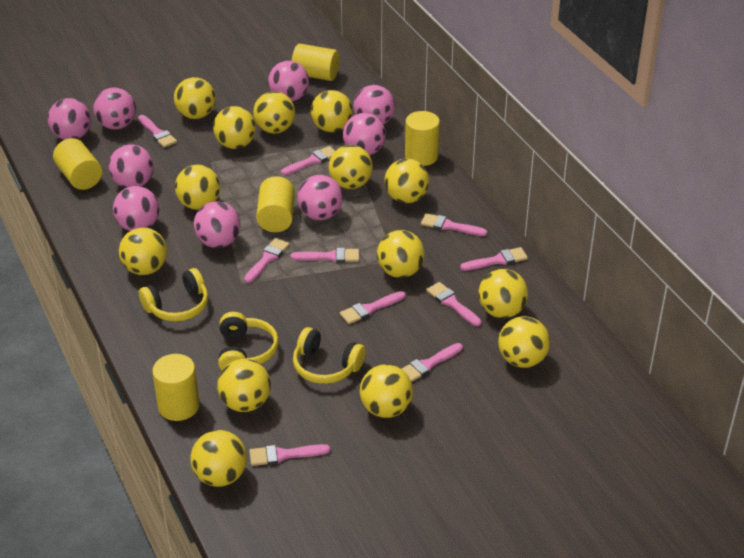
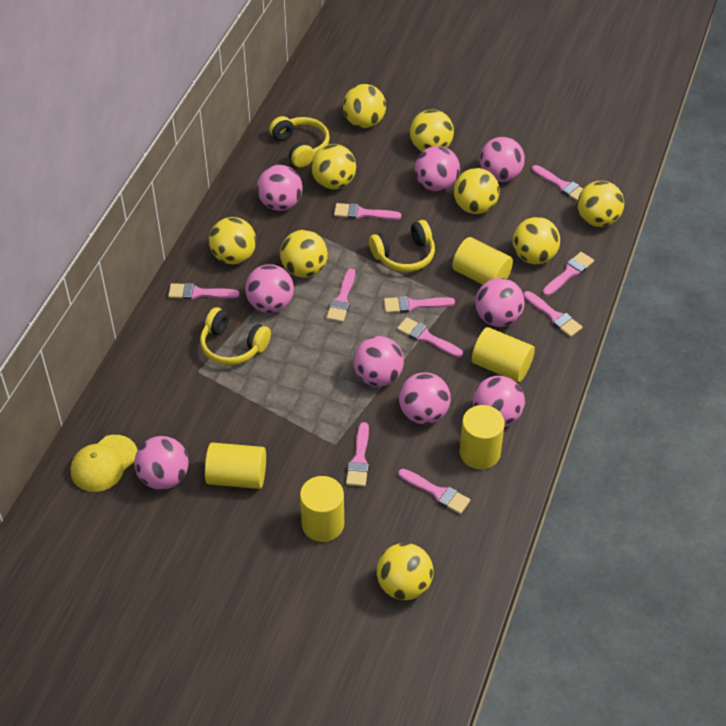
yellow ball: 14 -> 9
yellow cap: 0 -> 1

